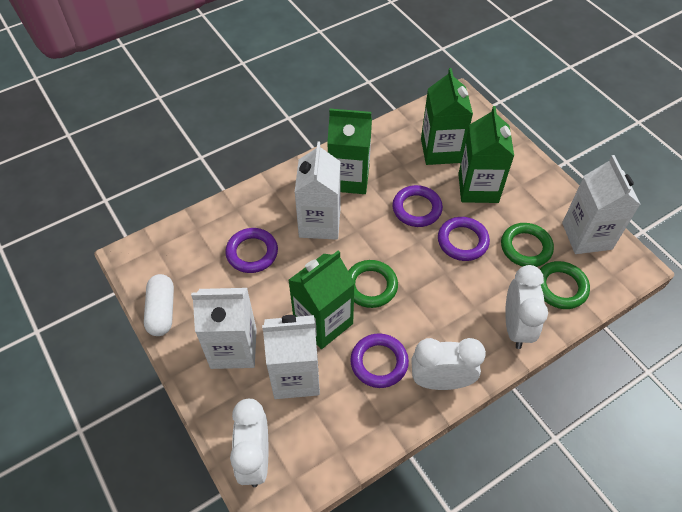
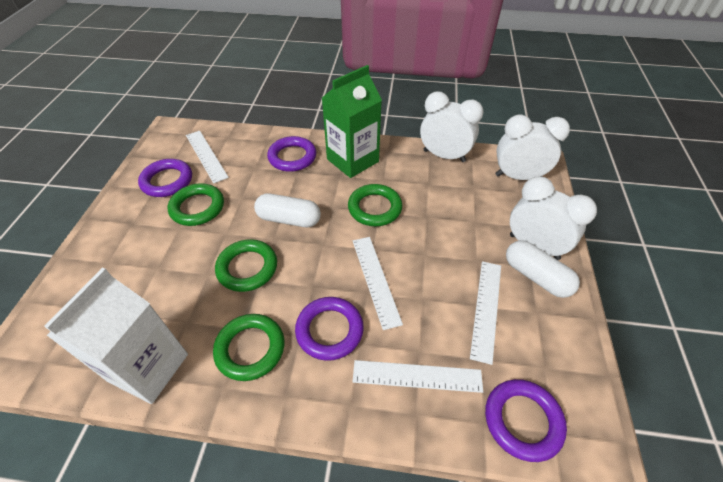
green carton: 4 -> 1
green ring: 3 -> 4
white capsule: 1 -> 2
white carton: 4 -> 1
white ruler: 0 -> 4

